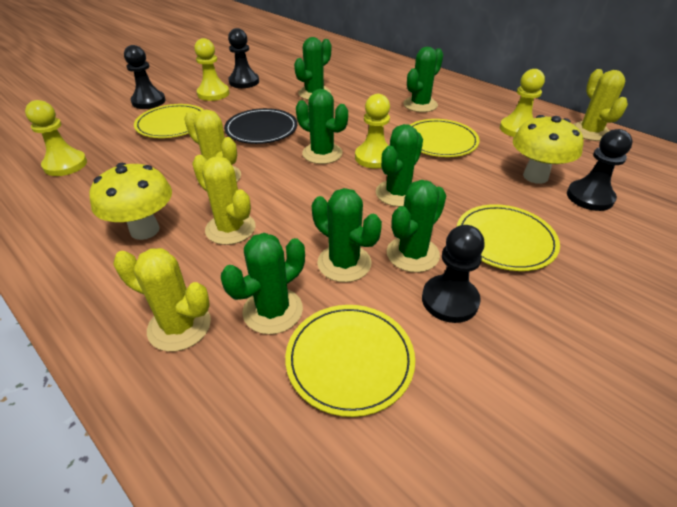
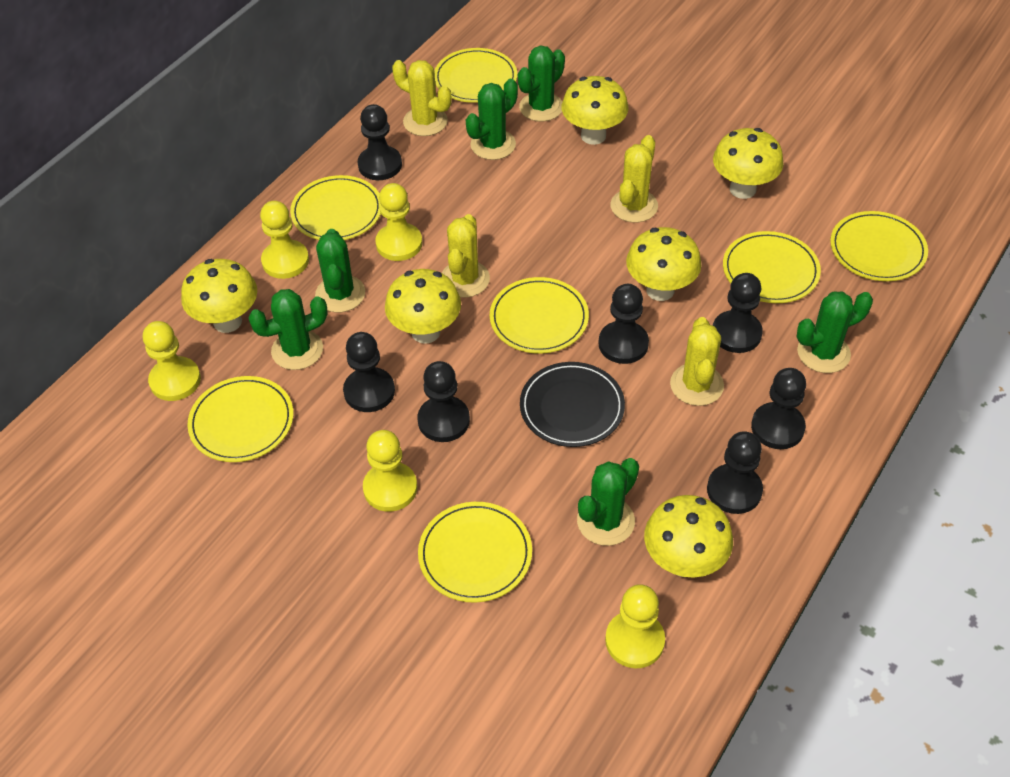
black pawn: 4 -> 7
green cactus: 7 -> 6
yellow mushroom: 2 -> 6
yellow pawn: 4 -> 5
yellow plate: 4 -> 7

